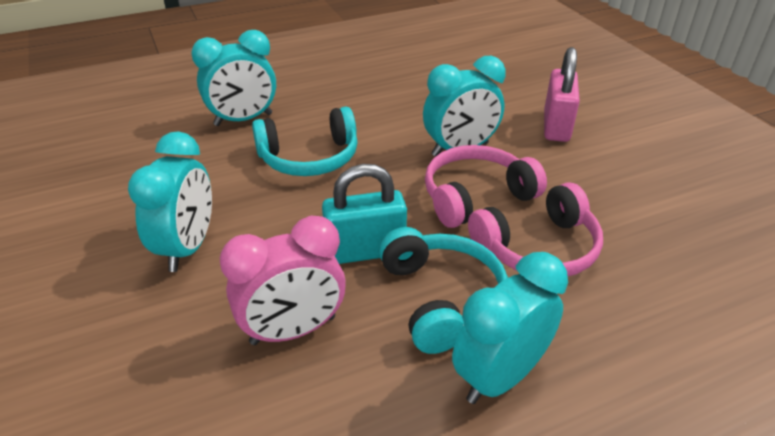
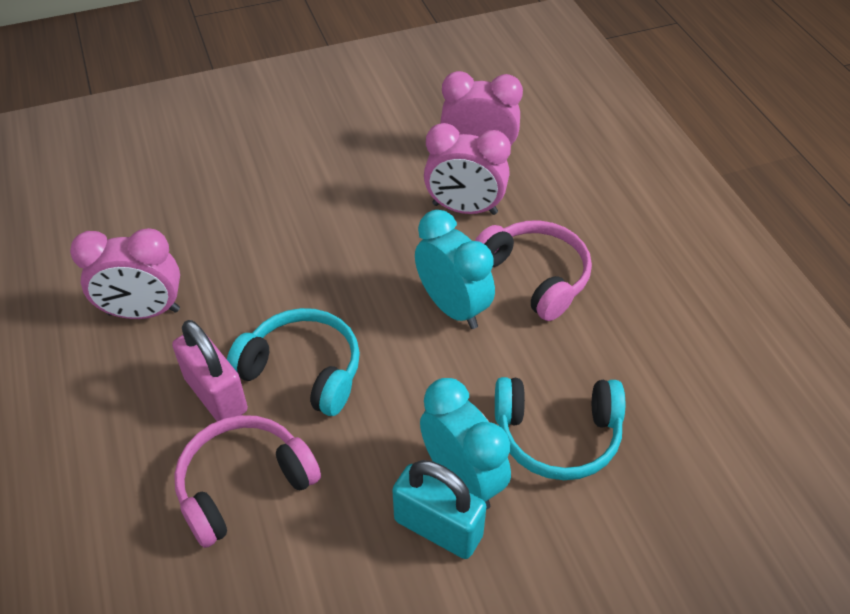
pink clock: 1 -> 3
turquoise clock: 4 -> 2

